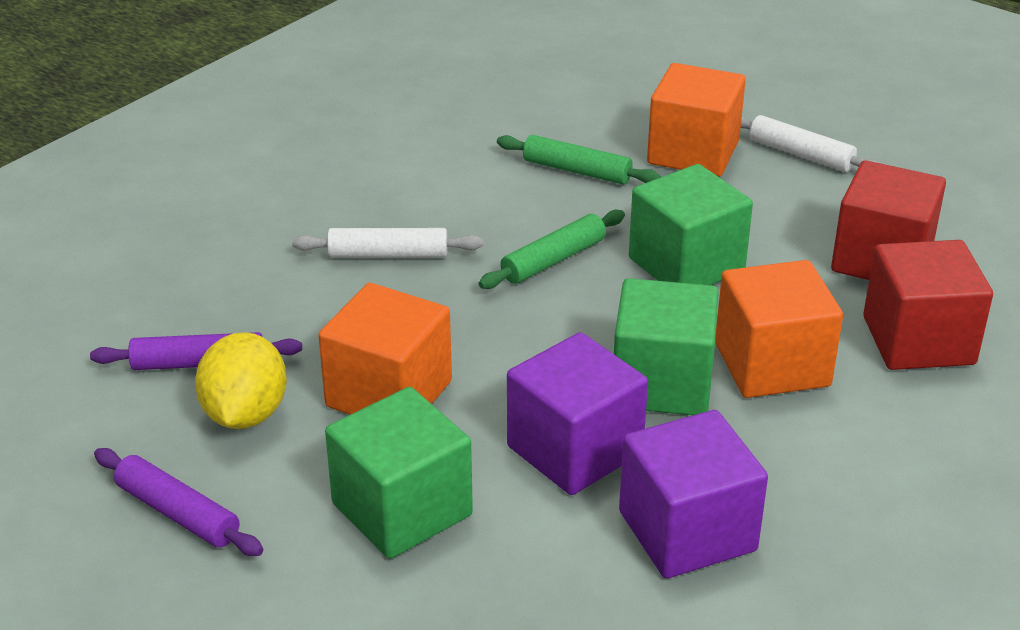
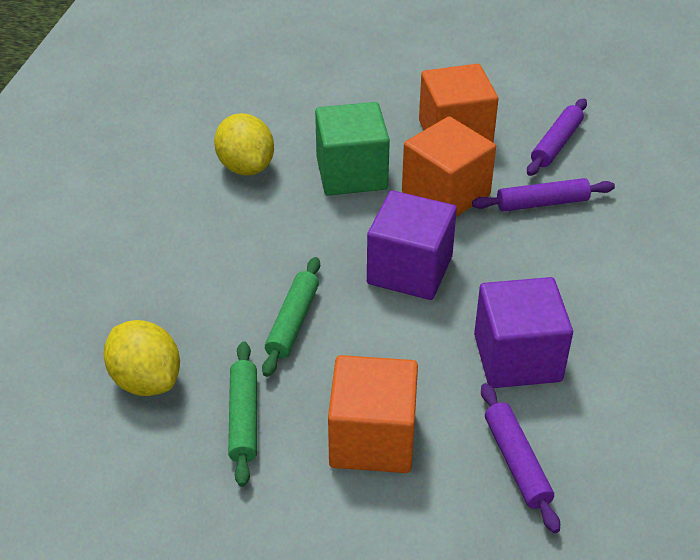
green cube: 3 -> 1
purple rolling pin: 2 -> 3
red cube: 2 -> 0
white rolling pin: 2 -> 0
yellow lemon: 1 -> 2

